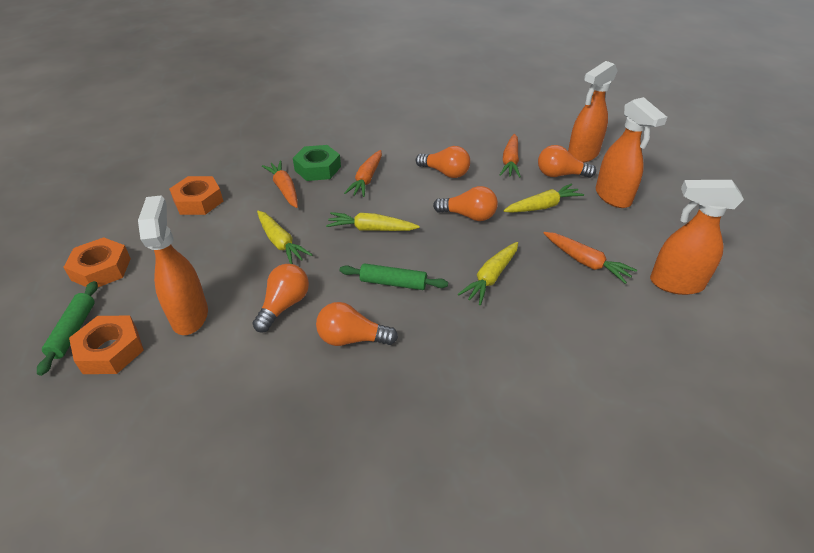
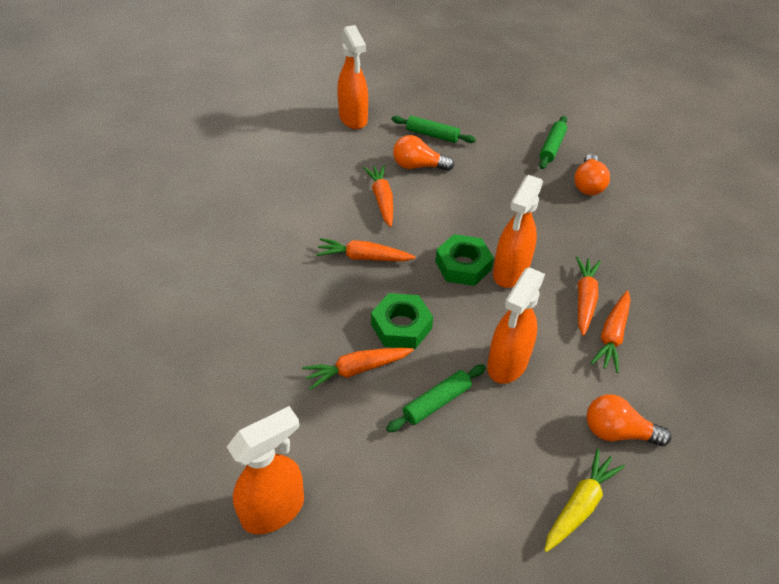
green nut: 1 -> 2
green rolling pin: 2 -> 3
orange carrot: 4 -> 5
orange light bulb: 5 -> 3
orange nut: 3 -> 0
yellow carrot: 4 -> 1

